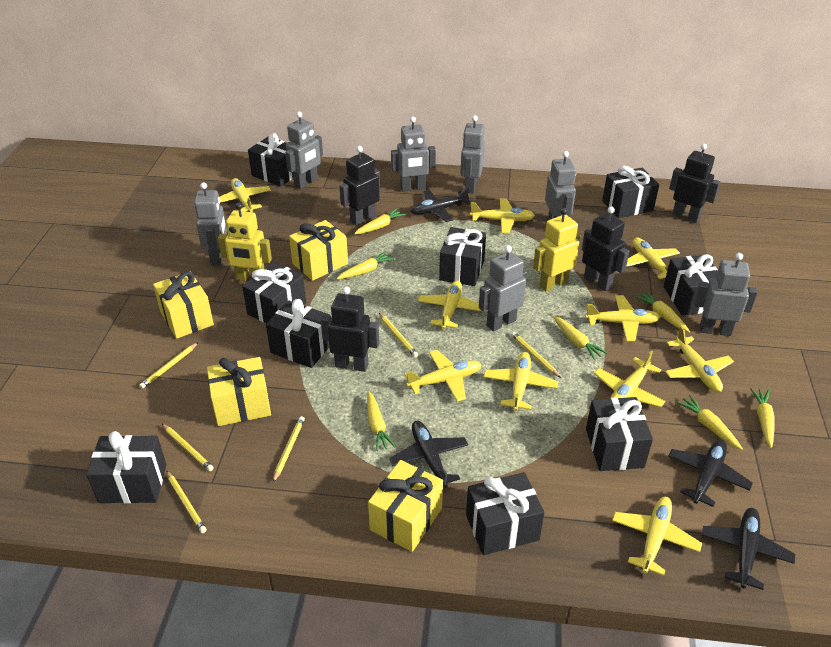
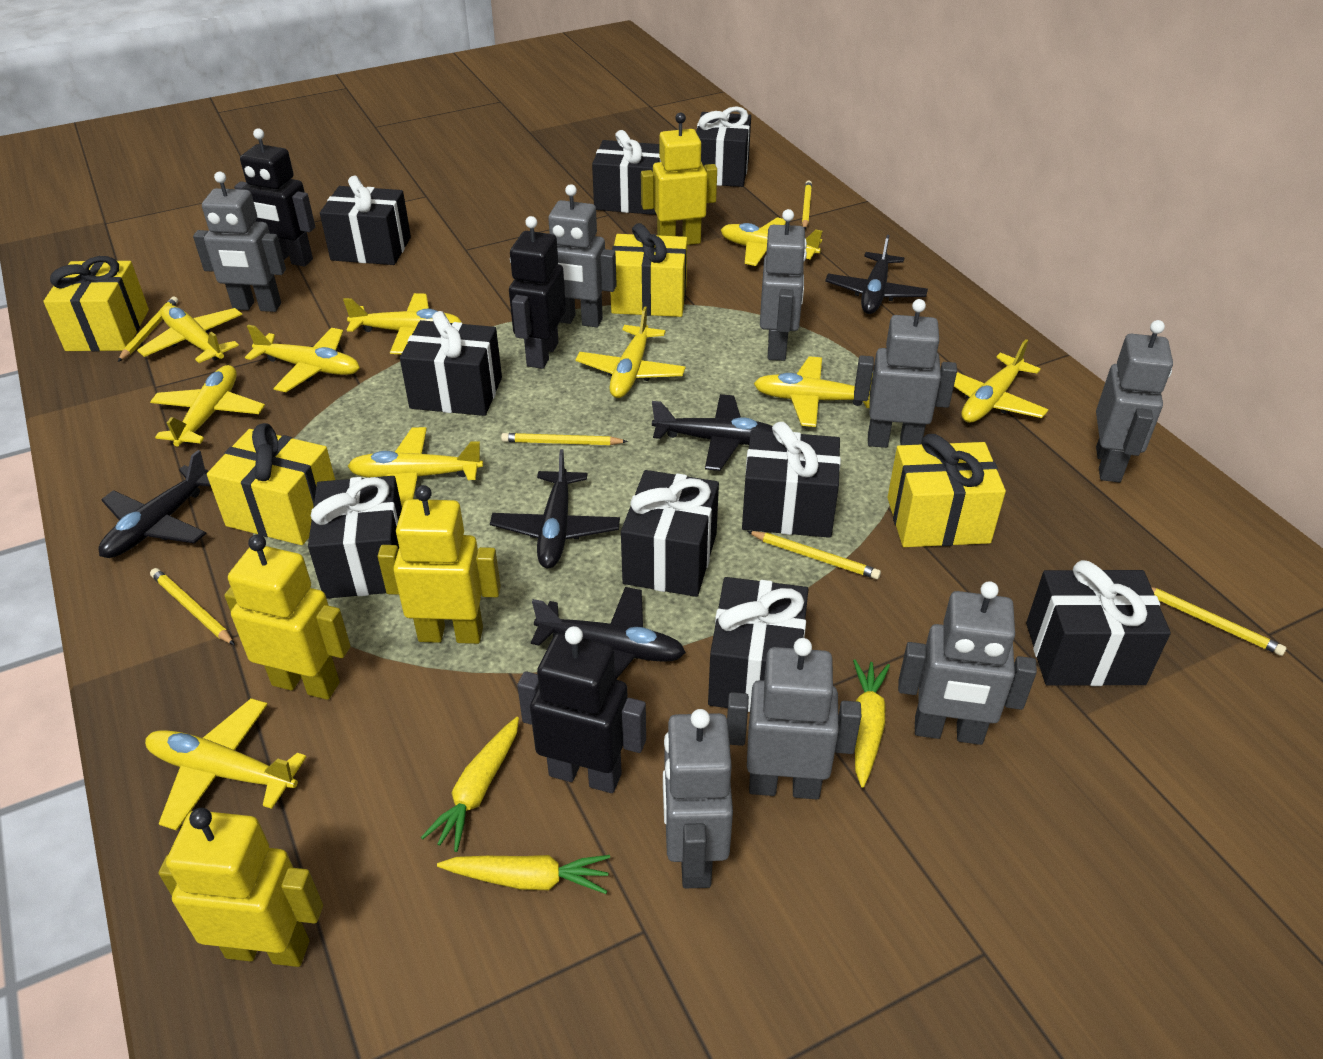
black plane: 4 -> 5
black robot: 4 -> 3
grey robot: 7 -> 8
yellow carrot: 7 -> 3
yellow robot: 2 -> 4

